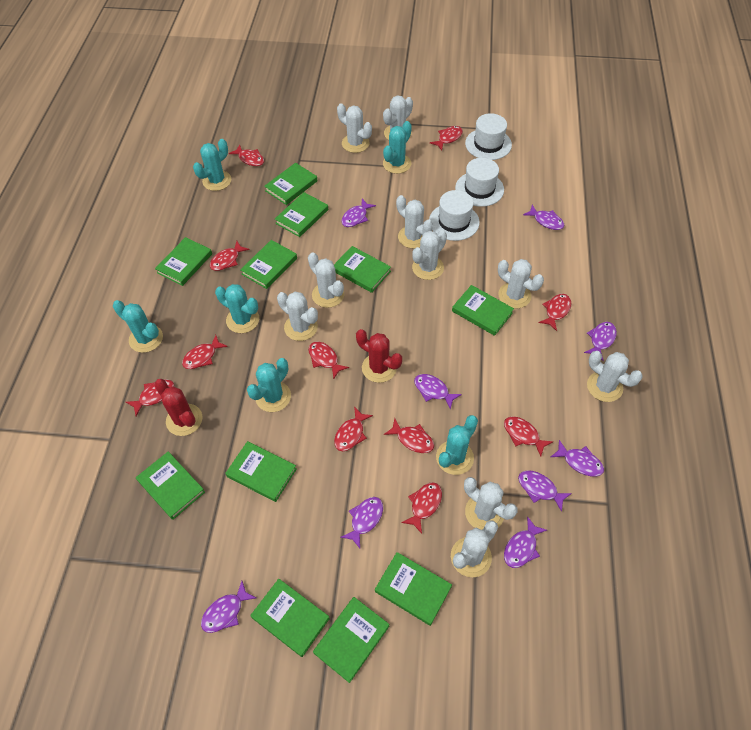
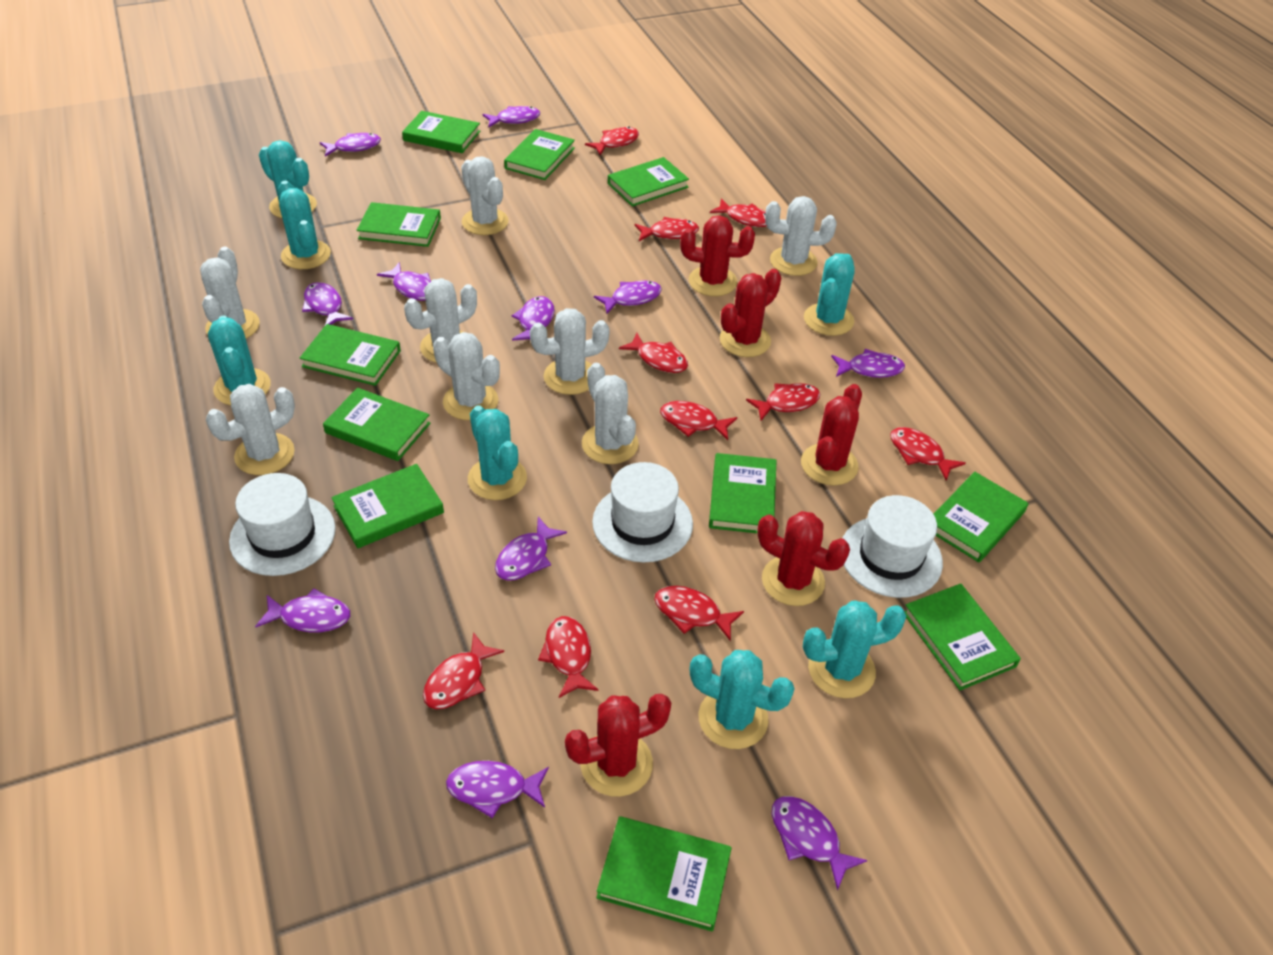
purple fish: 9 -> 11
red cactus: 2 -> 5
red fish: 11 -> 10
turquoise cactus: 6 -> 7
white cactus: 10 -> 8

